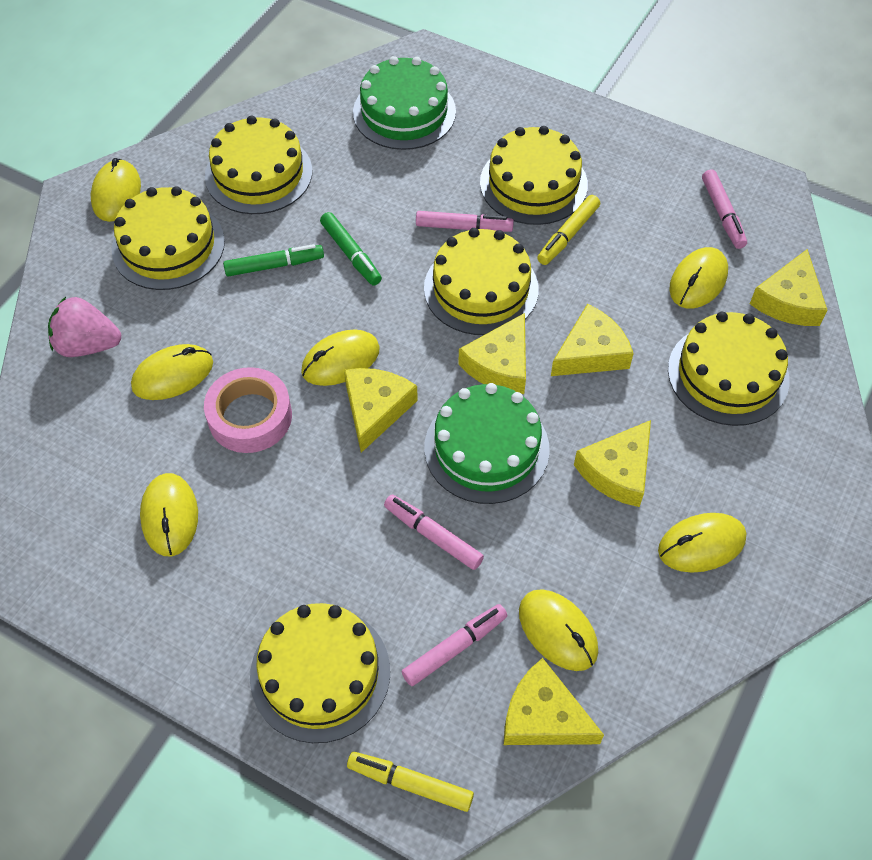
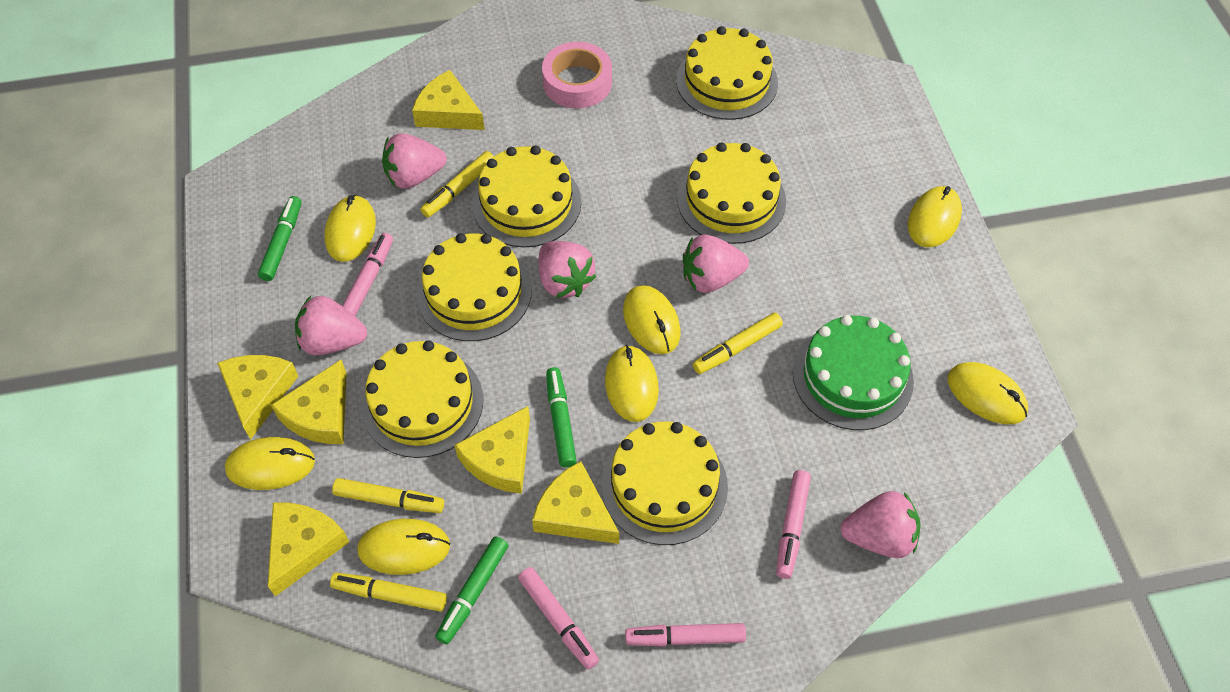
green cake: 2 -> 1
green marker: 2 -> 3
pink strawberry: 1 -> 5
yellow marker: 2 -> 4

